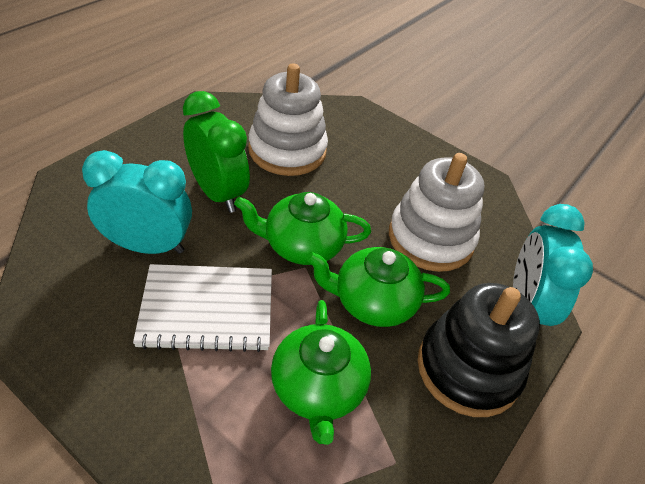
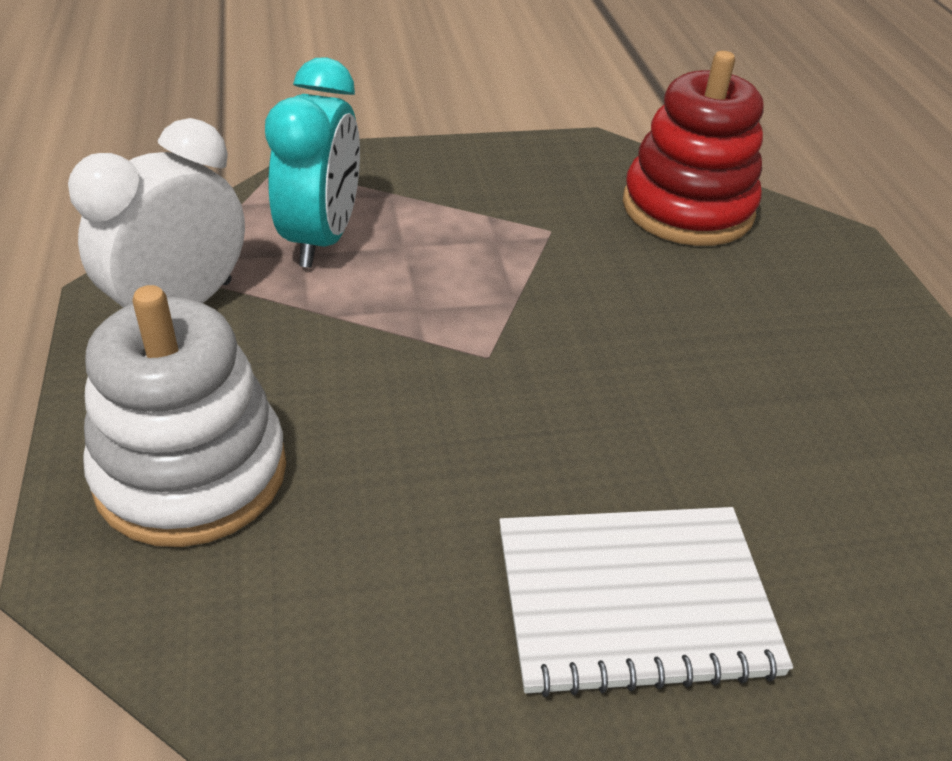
black stacking toy: 1 -> 0
green clock: 1 -> 0
green teapot: 3 -> 0
red stacking toy: 0 -> 1
turquoise clock: 2 -> 1
white clock: 0 -> 1
white stacking toy: 2 -> 1

